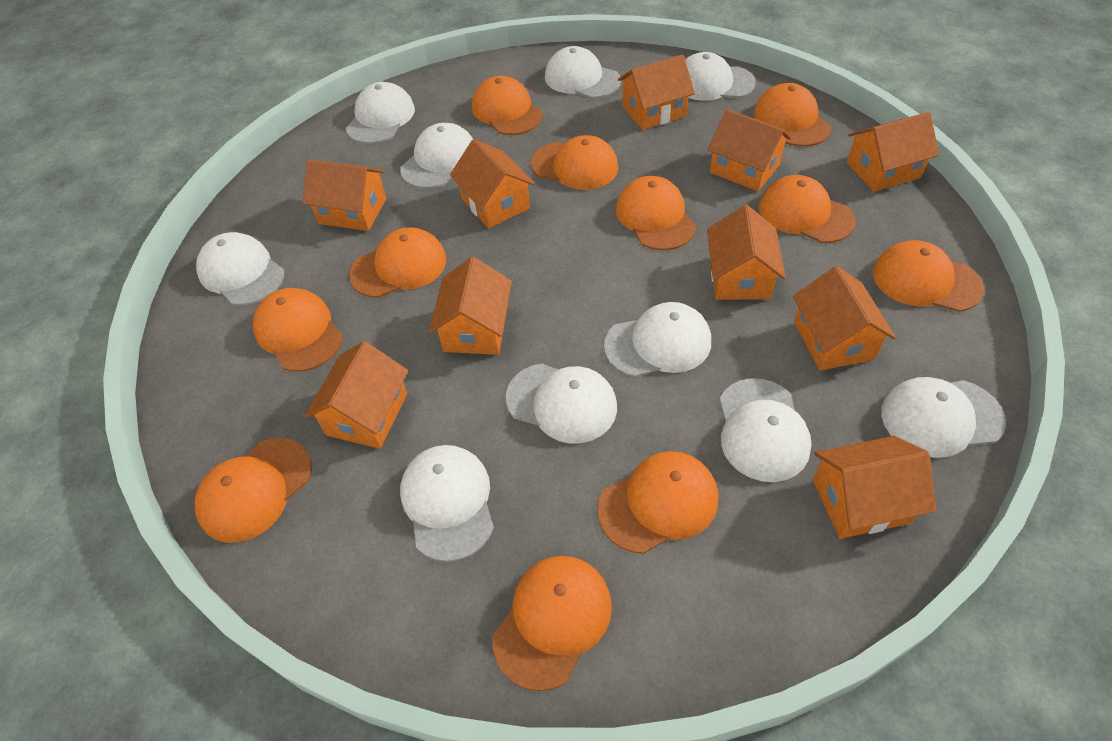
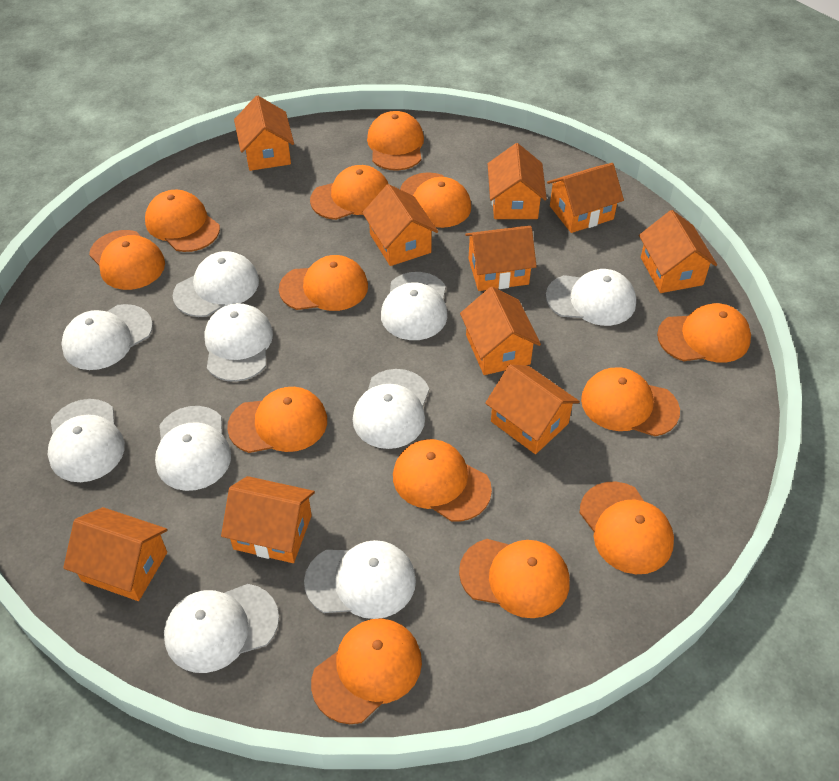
orange cap: 11 -> 13

